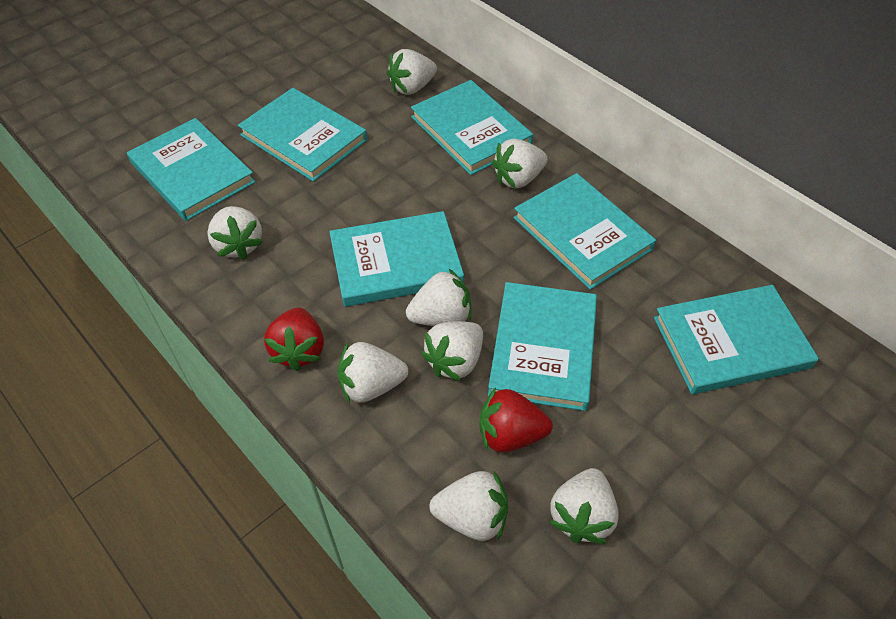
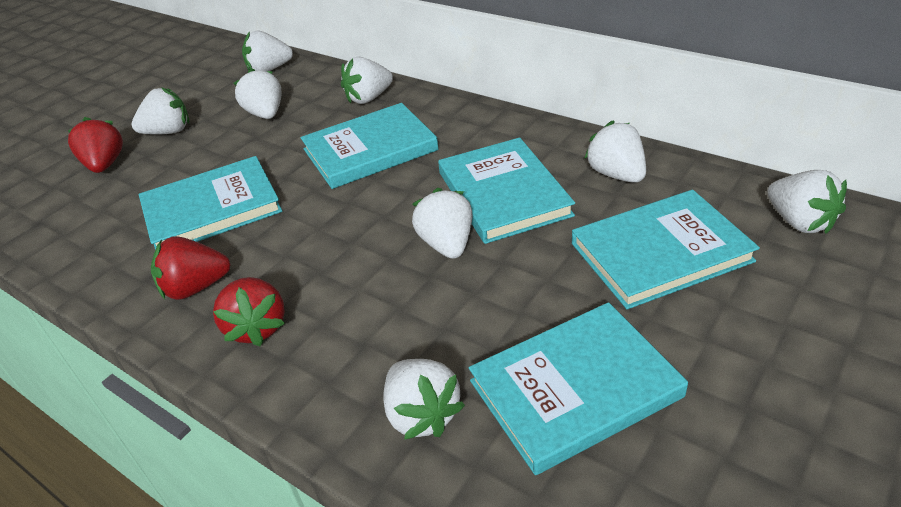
red strawberry: 2 -> 3
turquoise book: 7 -> 5

